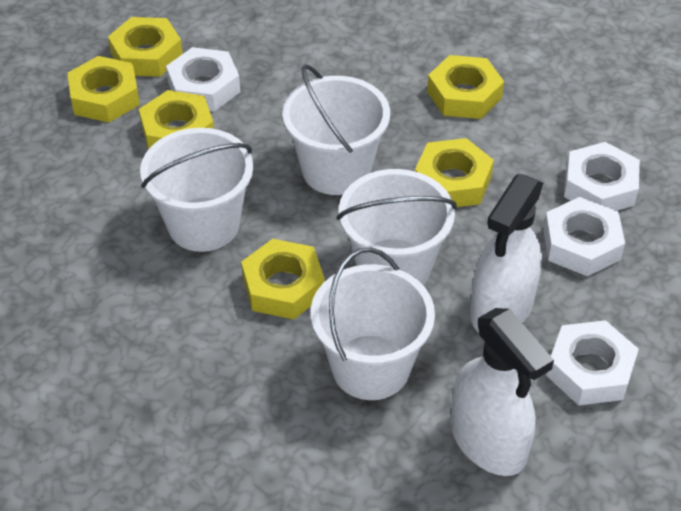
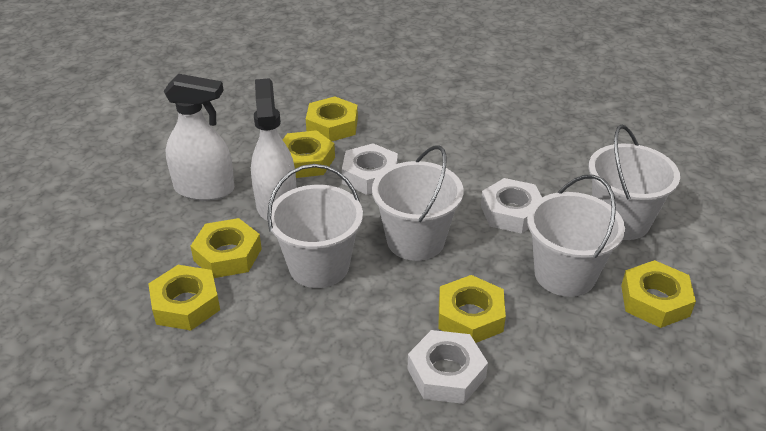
white nut: 4 -> 3

